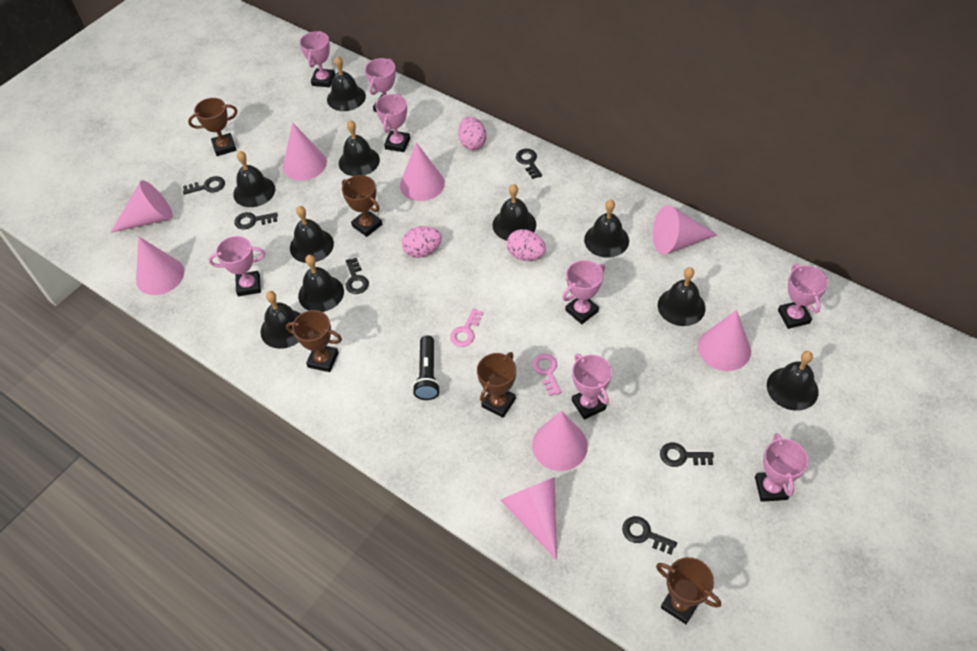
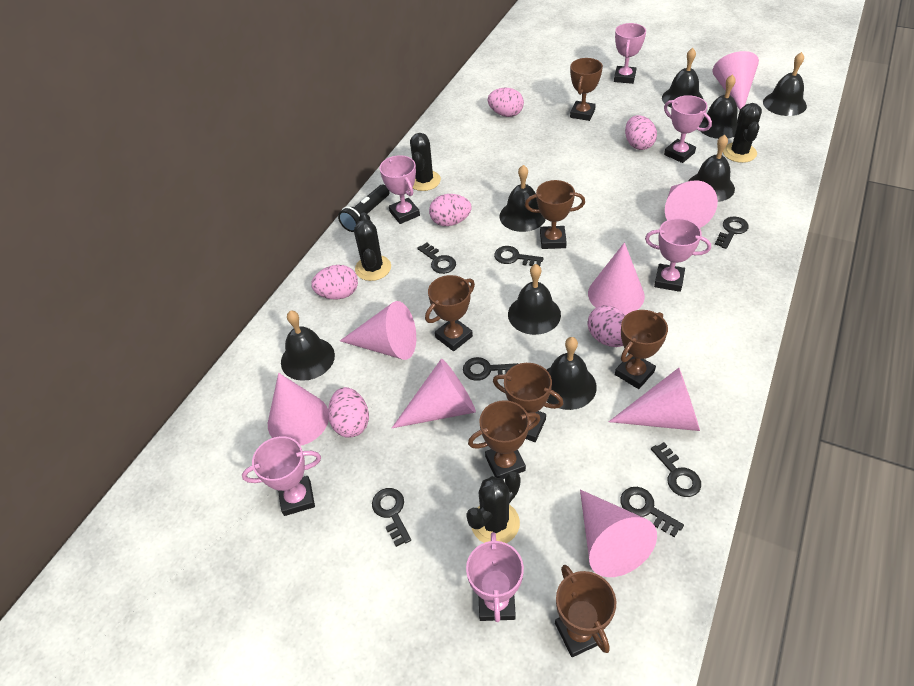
black bell: 10 -> 8
black cactus: 0 -> 4
black key: 6 -> 7
brown trophy: 5 -> 7
pink egg: 3 -> 6
pink key: 2 -> 0
pink trophy: 8 -> 6

